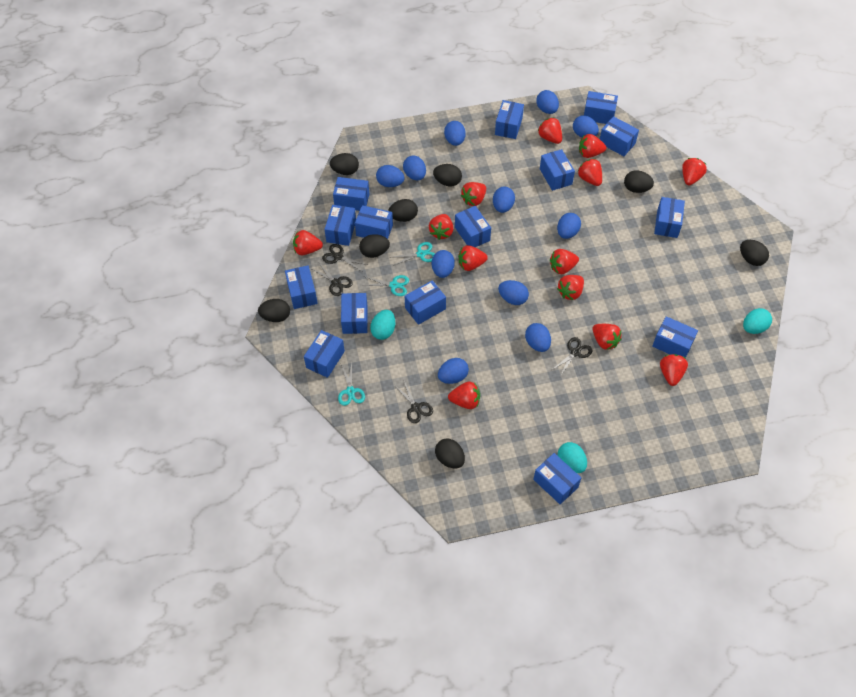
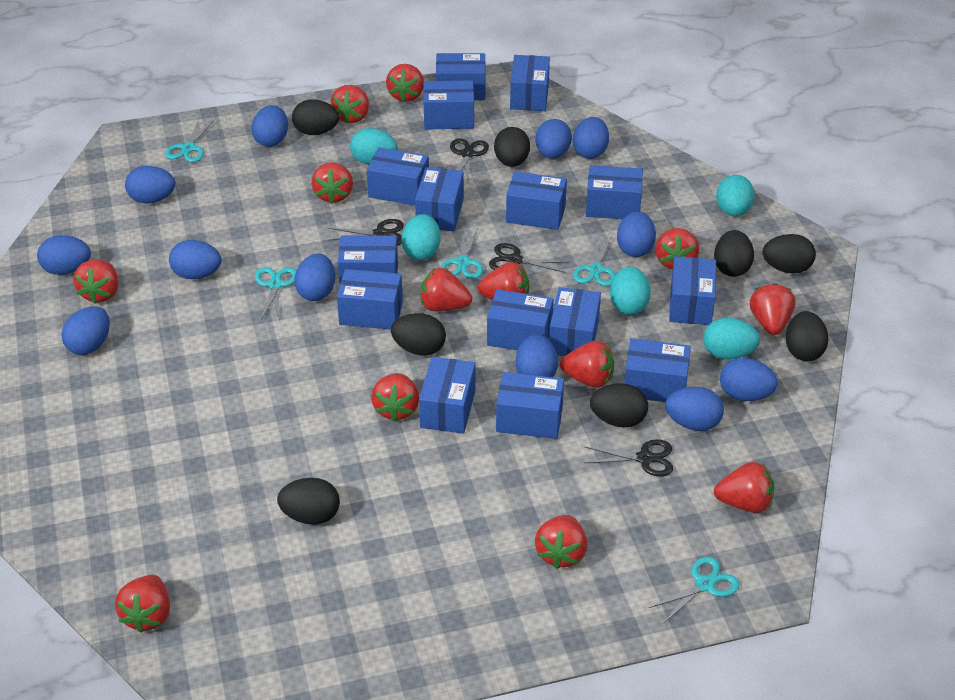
blue egg: 11 -> 12
turquoise egg: 3 -> 5
turquoise scissors: 3 -> 5

